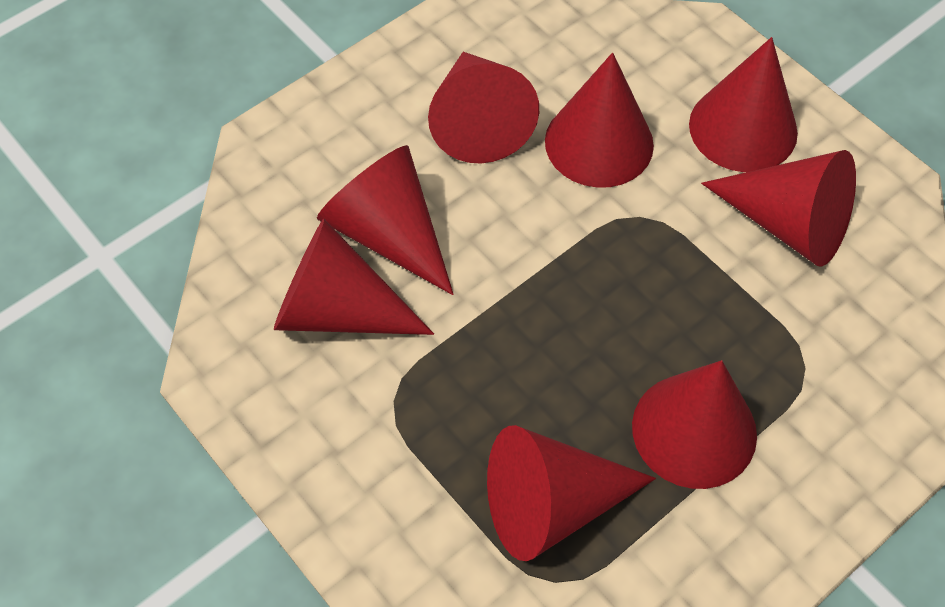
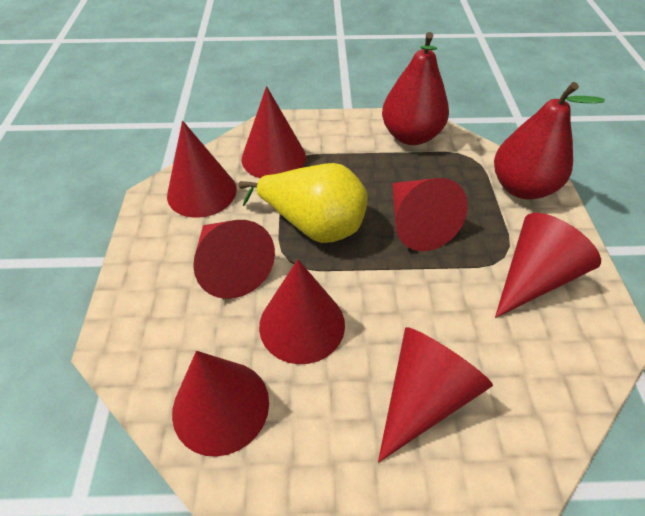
red pear: 0 -> 2
yellow pear: 0 -> 1

